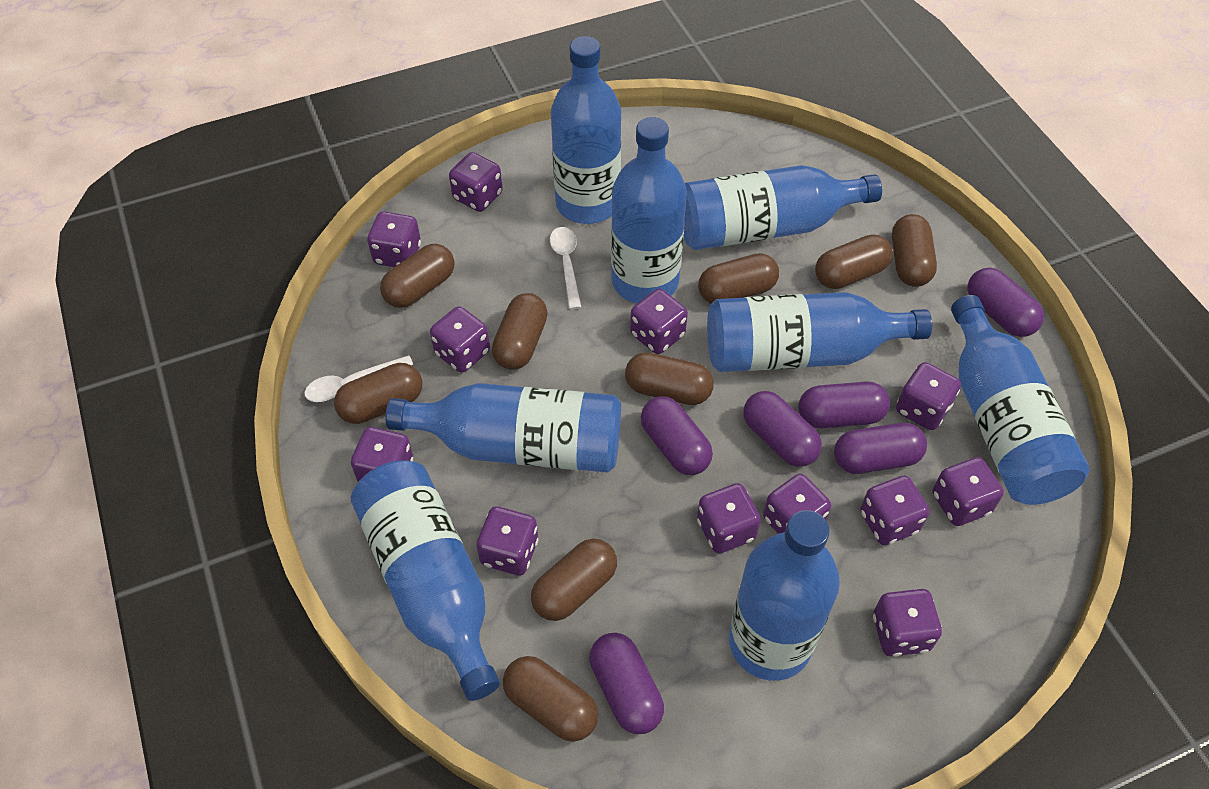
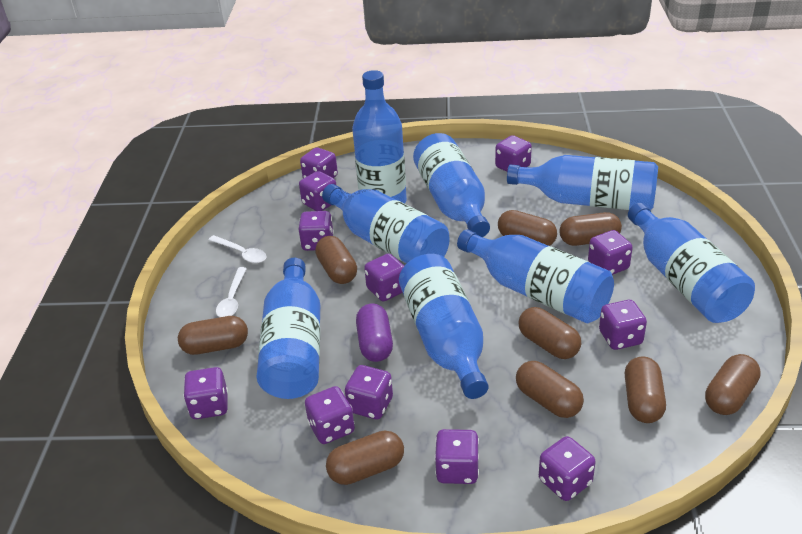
purple capsule: 6 -> 1

